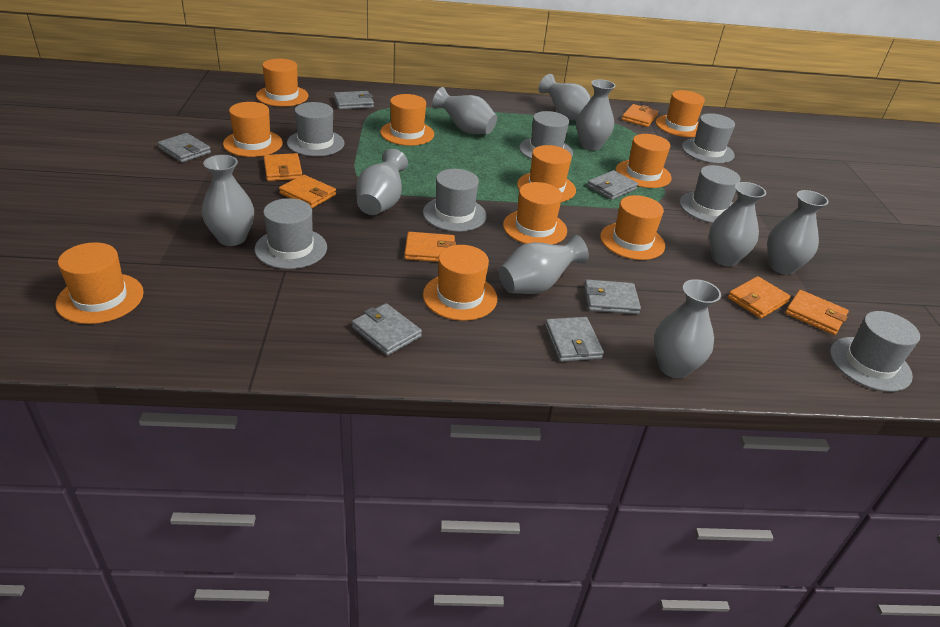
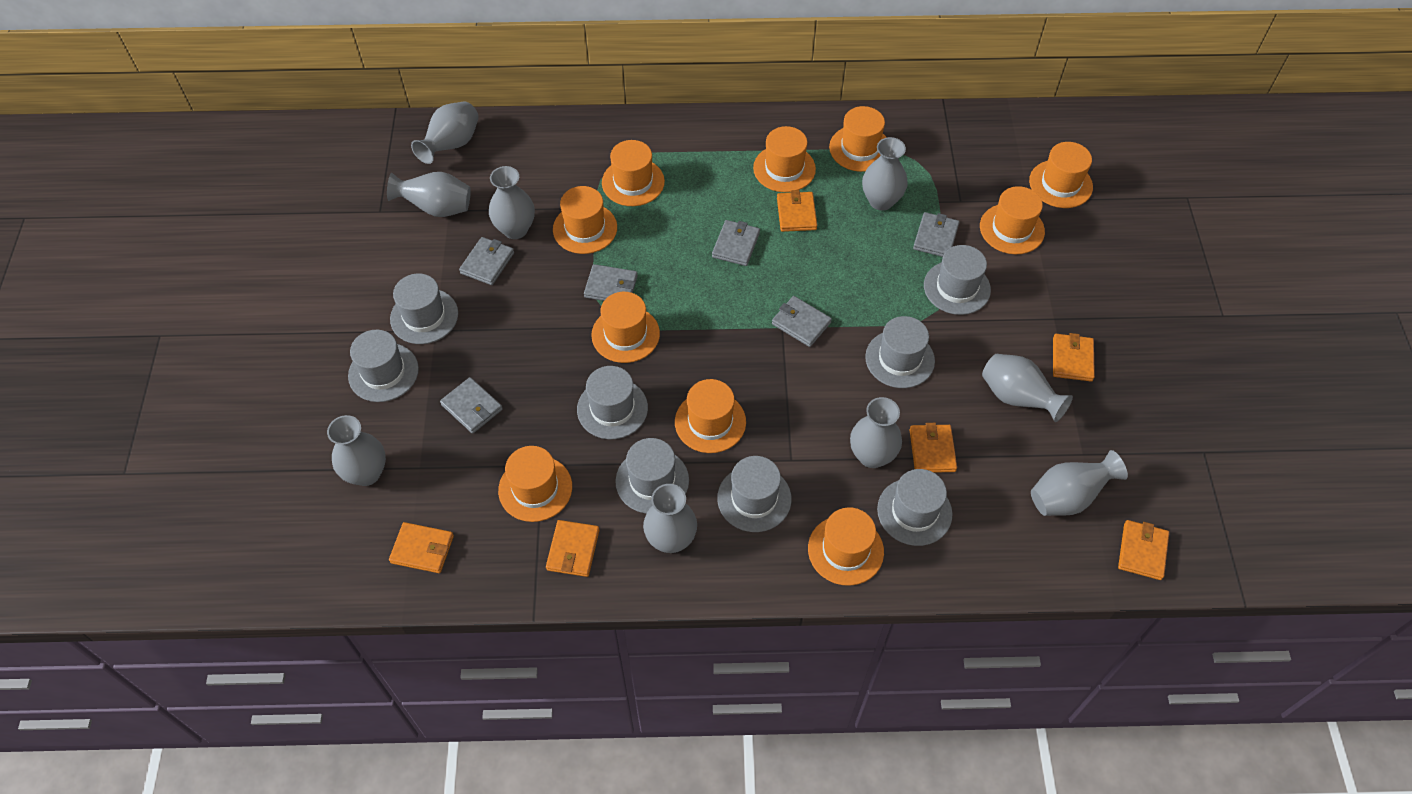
grey hat: 7 -> 8

